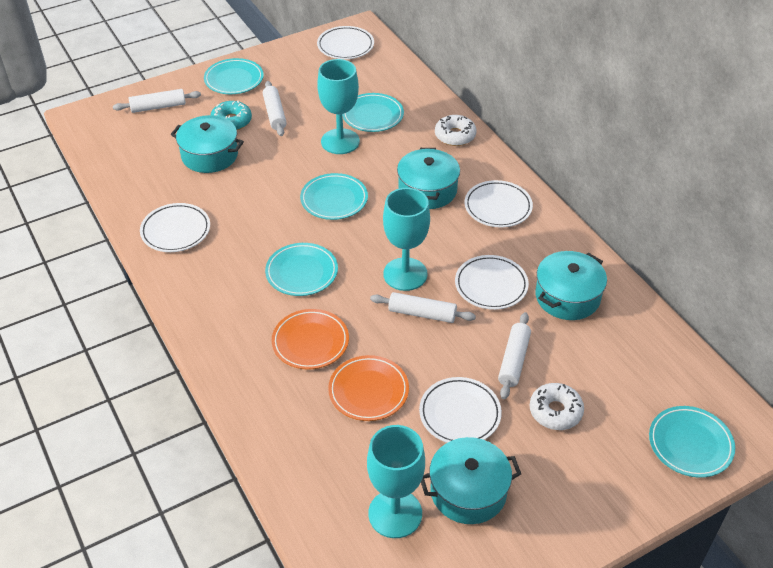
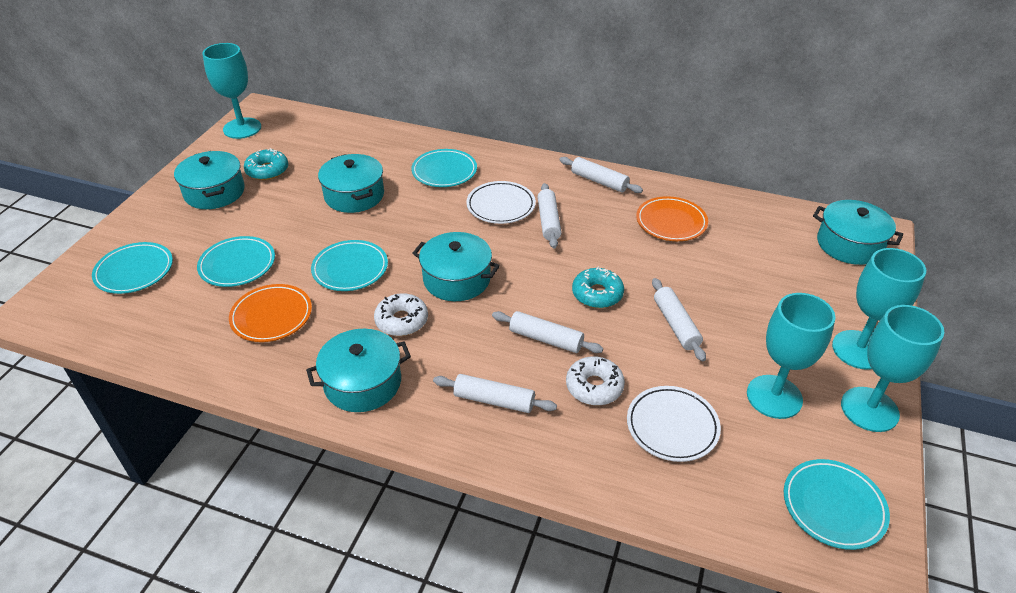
turquoise donut: 1 -> 2
turquoise goblet: 3 -> 4
turquoise pot: 4 -> 5
white plate: 5 -> 2
white rolling pin: 4 -> 5

